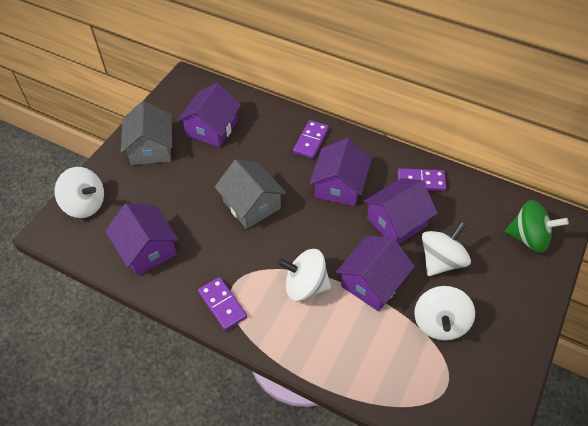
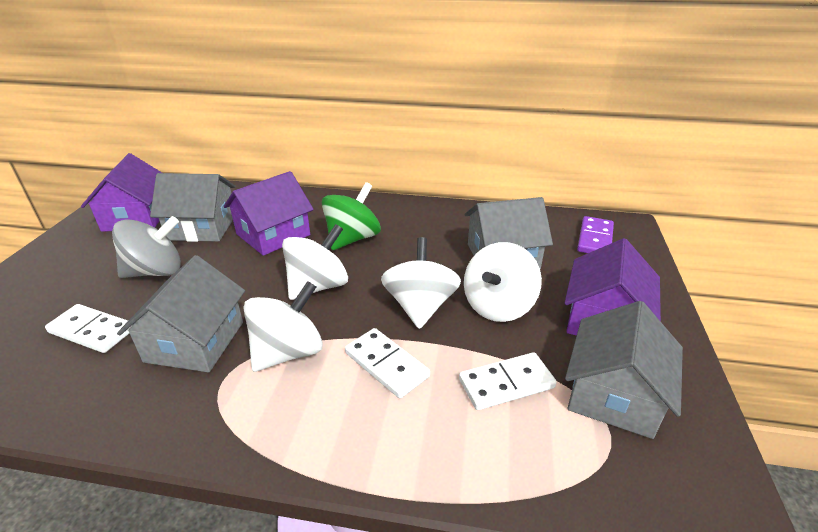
grey house: 2 -> 4
grey spinning top: 0 -> 1
purple domino: 3 -> 1
purple house: 5 -> 3
white domino: 0 -> 3

